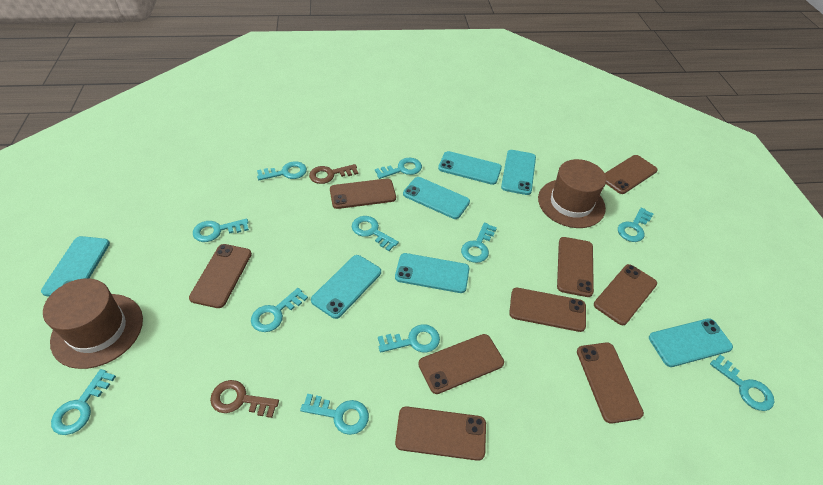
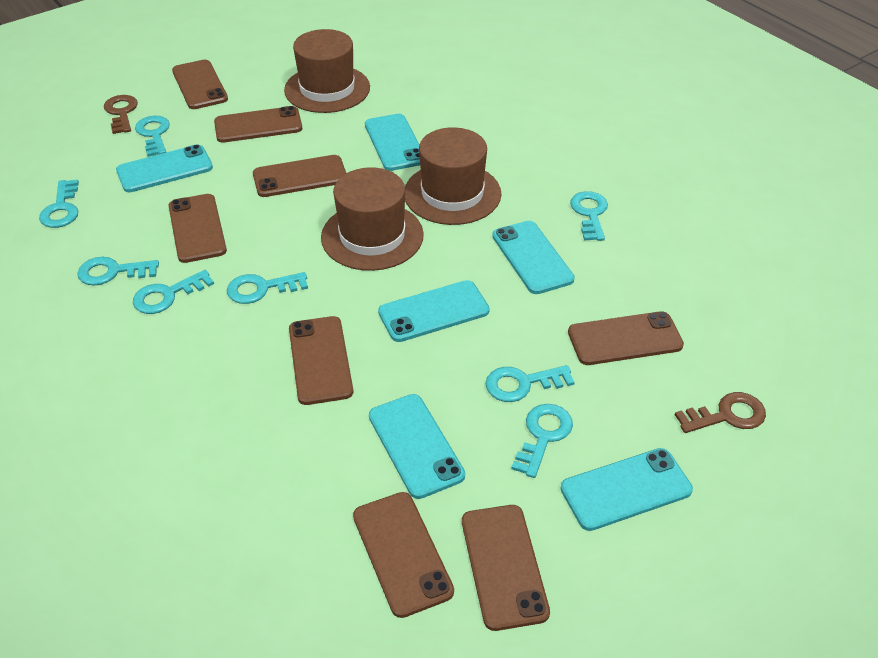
brown hat: 2 -> 3
brown phone: 9 -> 8
turquoise key: 11 -> 8
turquoise phone: 7 -> 6

